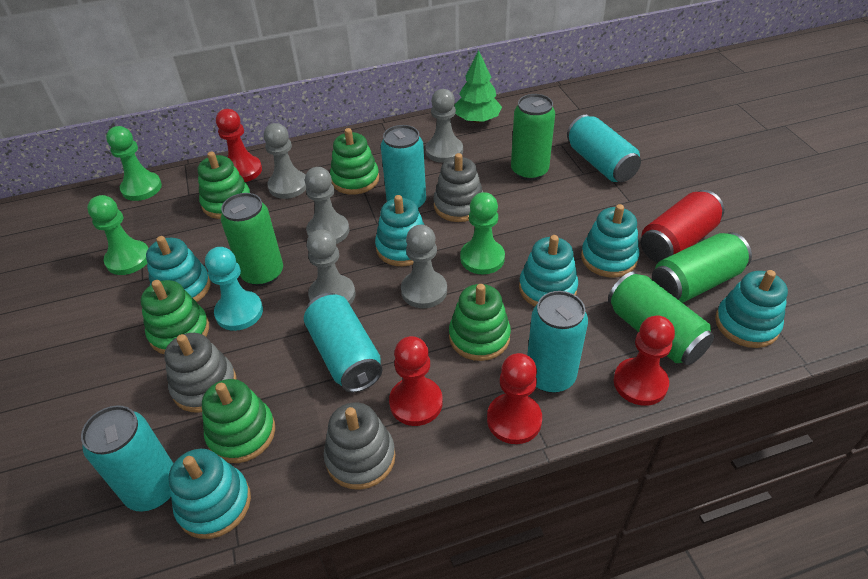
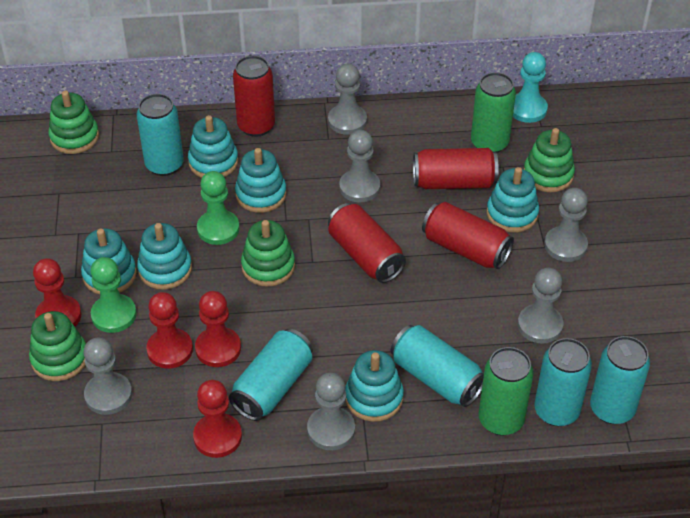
green can: 4 -> 2
green pawn: 3 -> 2
green stacking toy: 5 -> 4
green tree: 1 -> 0
grey pawn: 5 -> 6
grey stacking toy: 3 -> 0
red can: 1 -> 4

